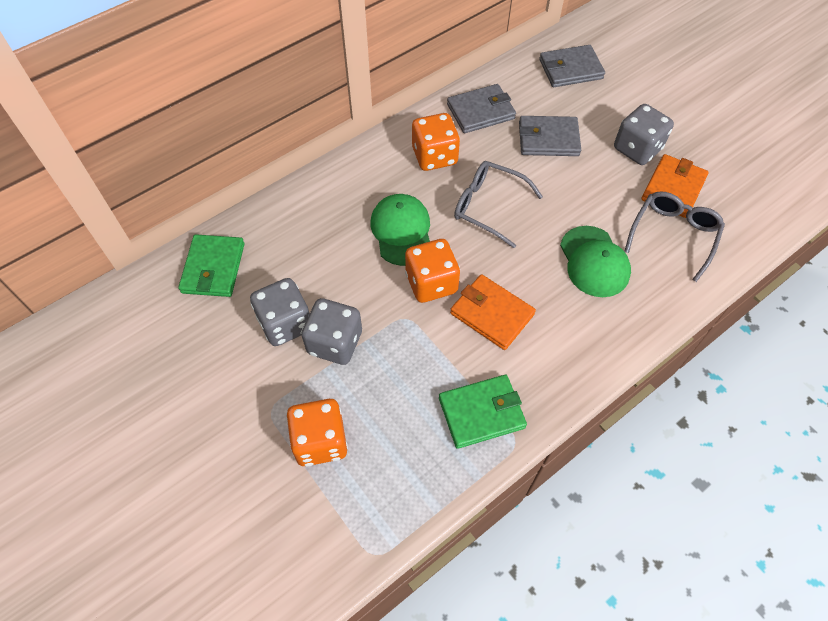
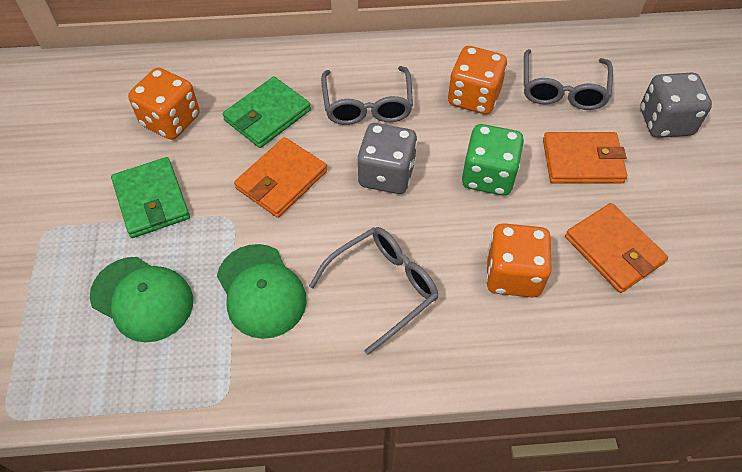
green dice: 0 -> 1
grey dice: 3 -> 2
grey glasses: 2 -> 3
grey wallet: 3 -> 0
orange wallet: 2 -> 3

